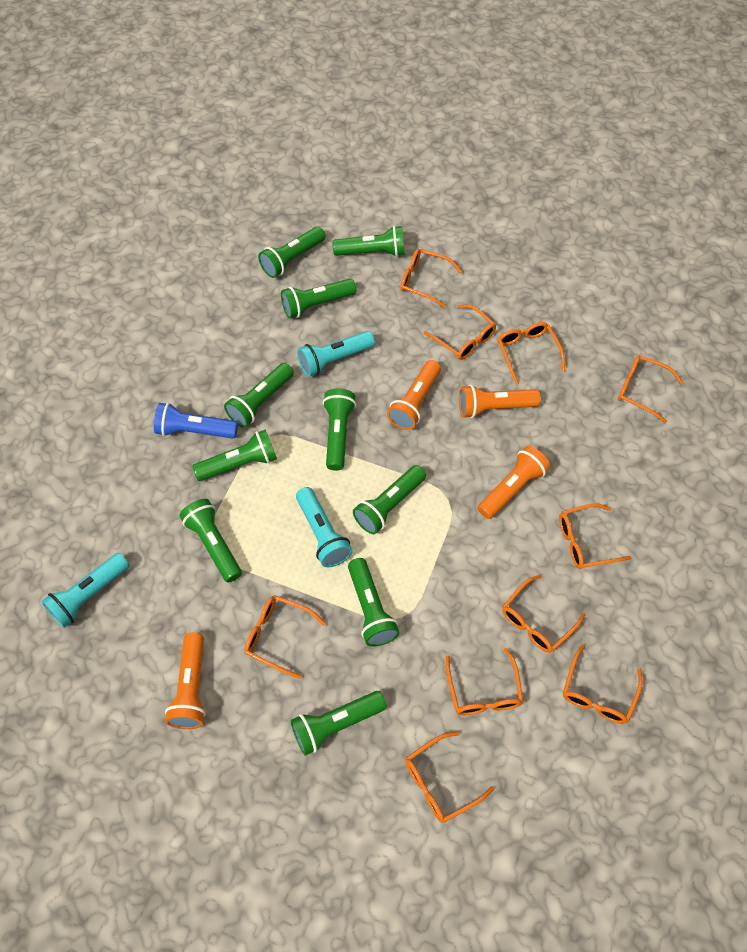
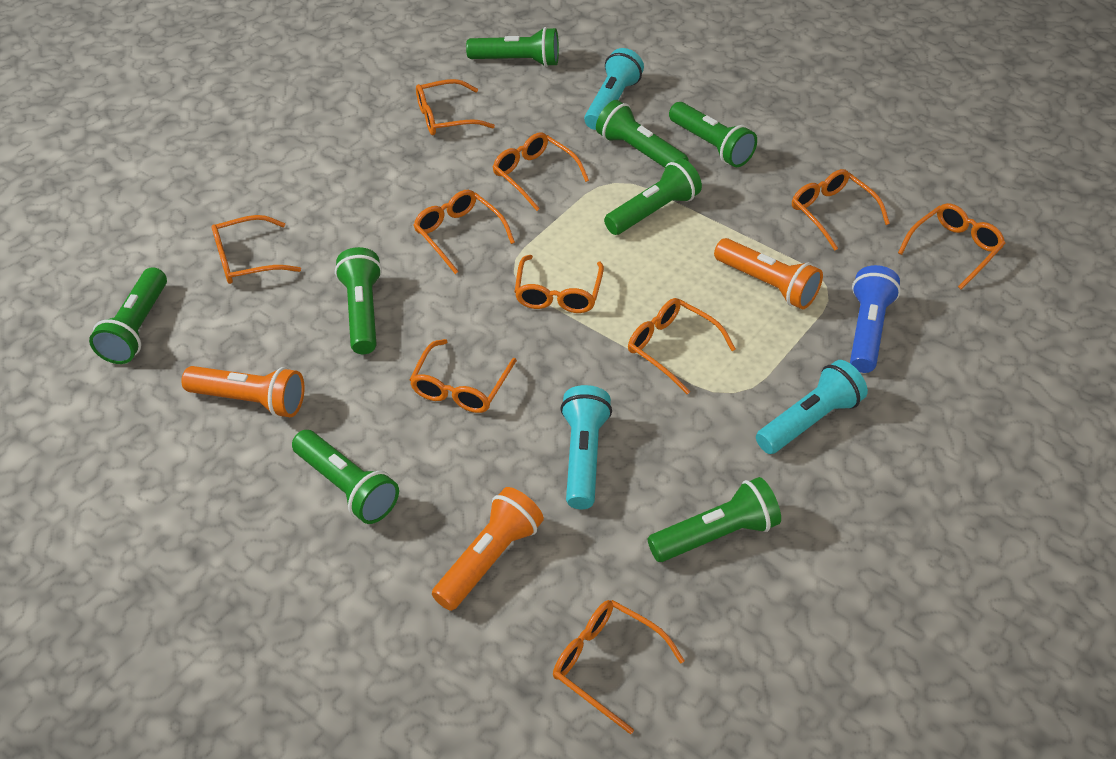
green flashlight: 10 -> 8
orange flashlight: 4 -> 3

